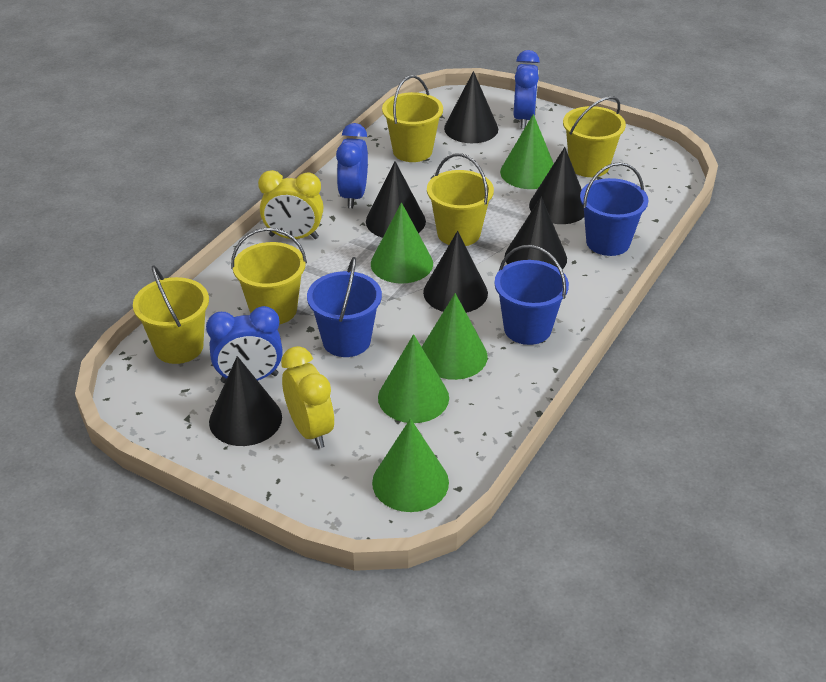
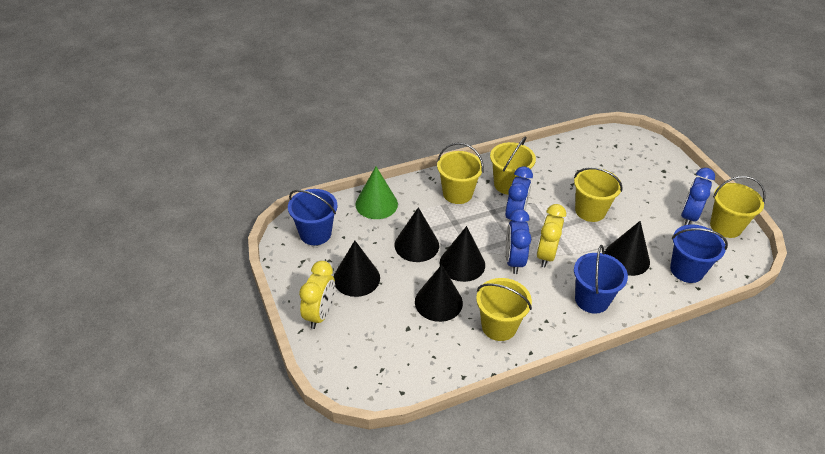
black cone: 6 -> 5
green cone: 5 -> 1

